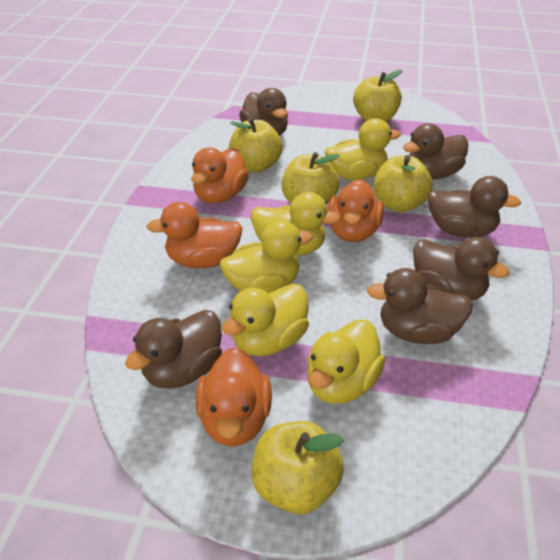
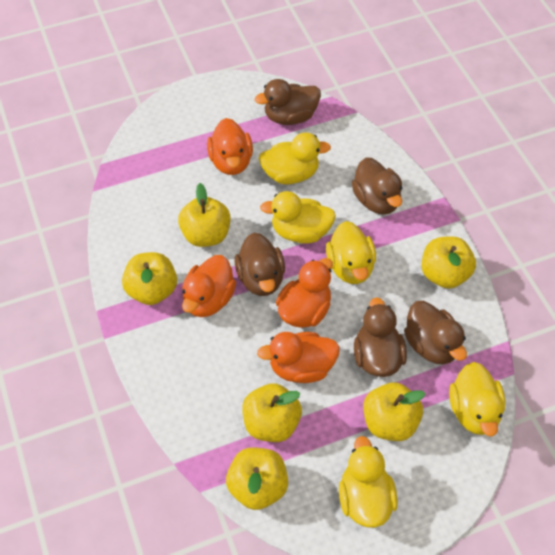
brown duck: 6 -> 5
yellow apple: 5 -> 6

